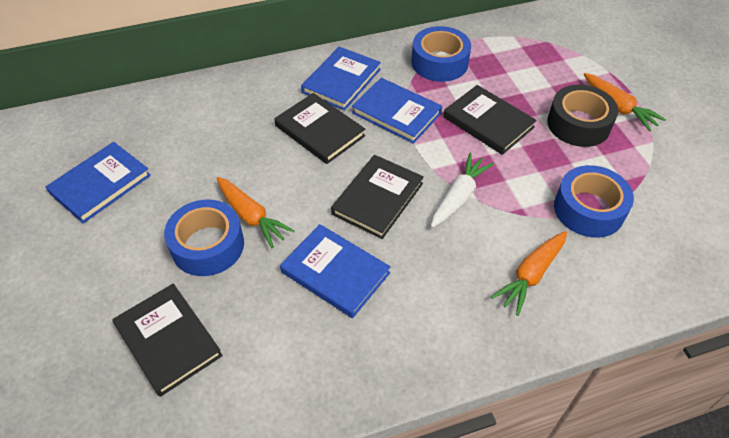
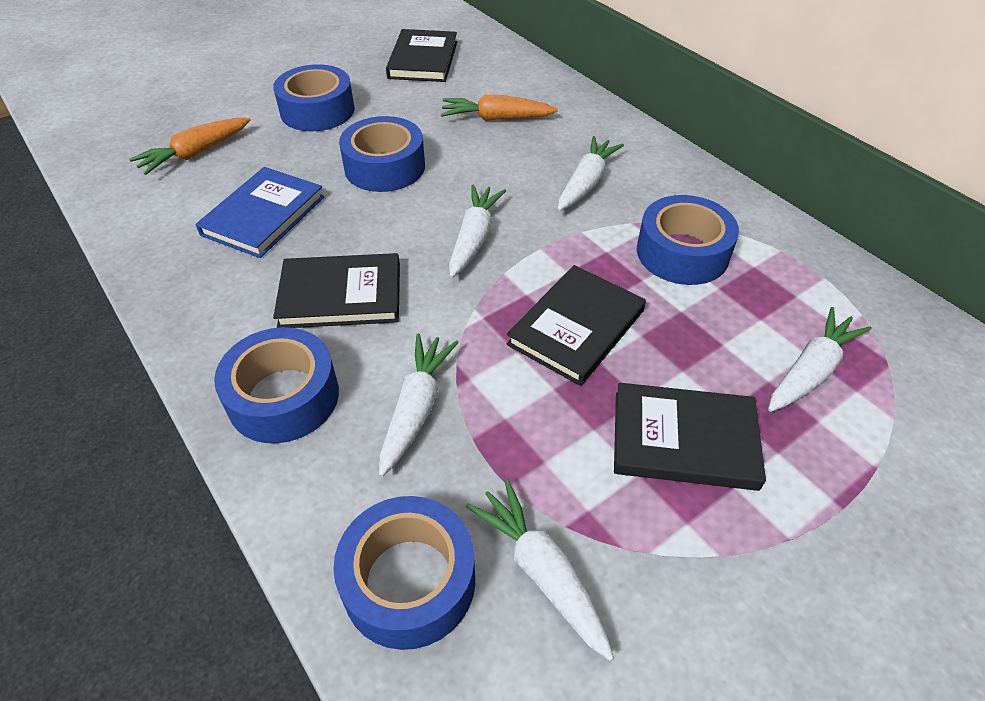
black tape: 1 -> 0
blue book: 4 -> 1
blue tape: 3 -> 5
orange carrot: 3 -> 2
white carrot: 1 -> 5

